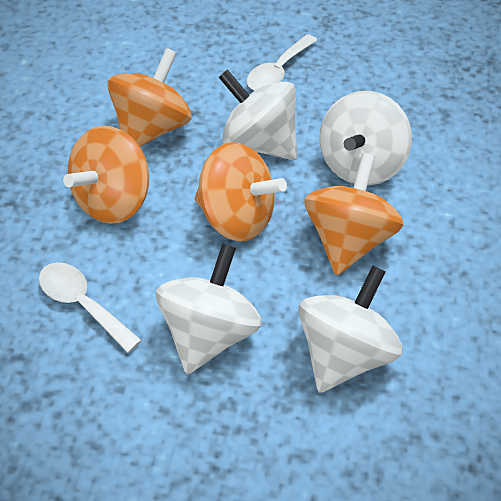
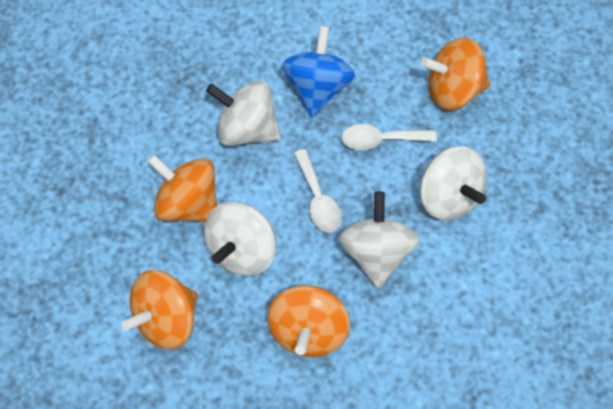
blue spinning top: 0 -> 1

